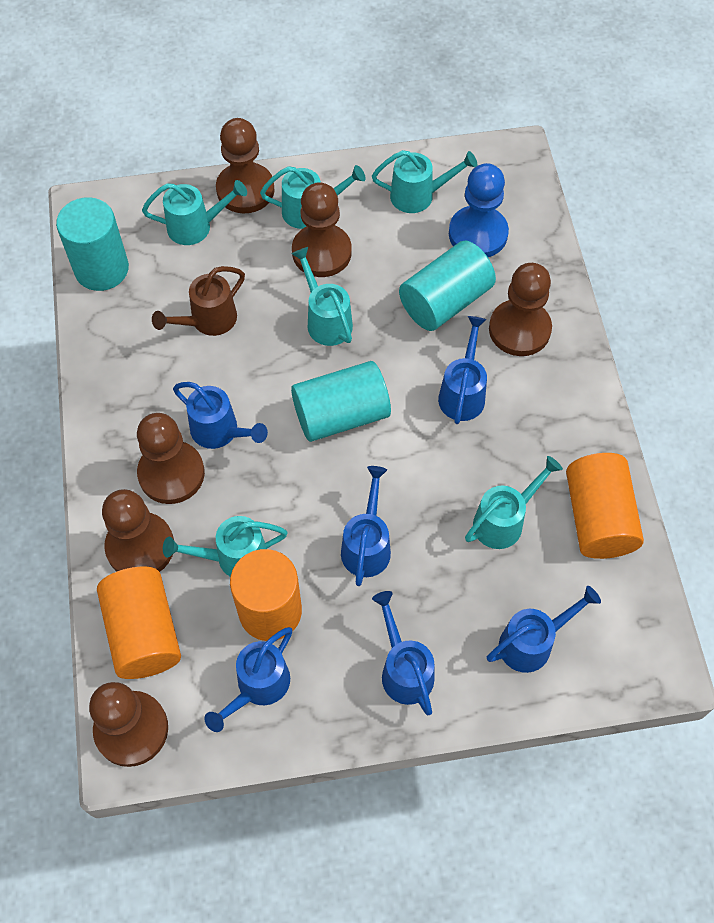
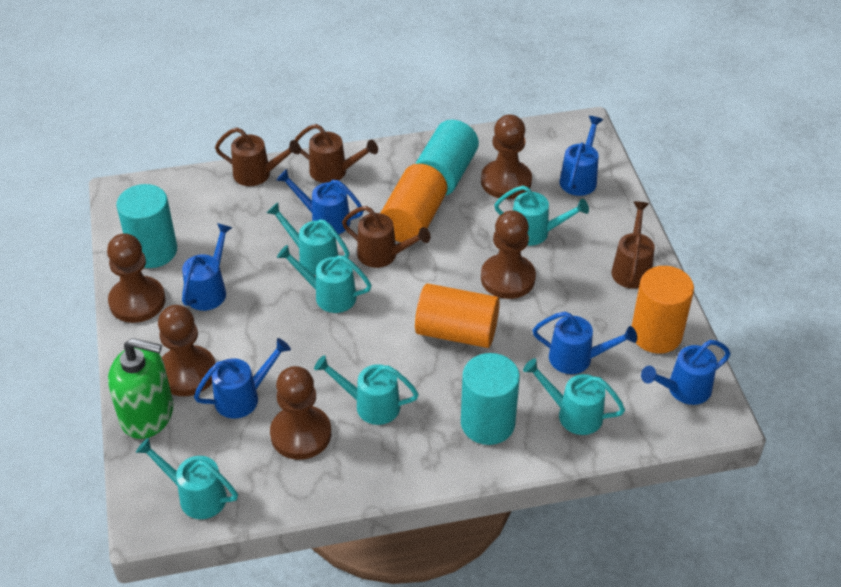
blue pawn: 1 -> 0
brown pawn: 6 -> 5
brown watering can: 1 -> 4
green soap dispenser: 0 -> 1

